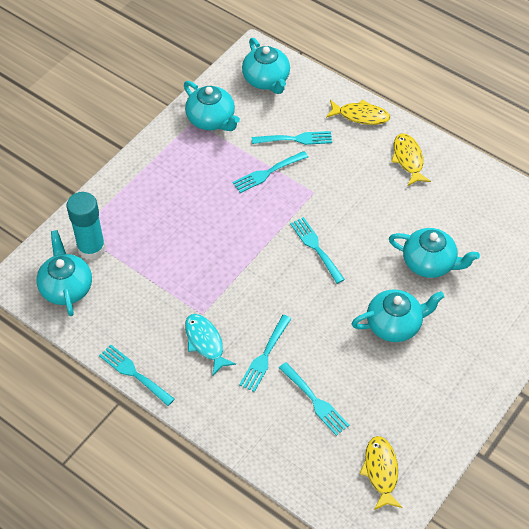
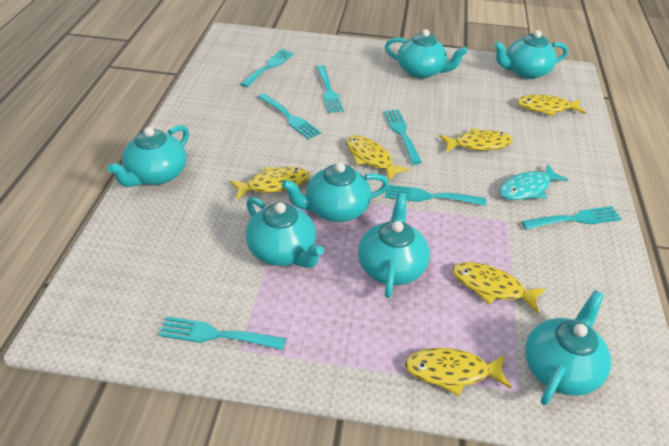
turquoise fork: 6 -> 7
turquoise glue stick: 1 -> 0
turquoise teapot: 5 -> 7
yellow fish: 3 -> 6

